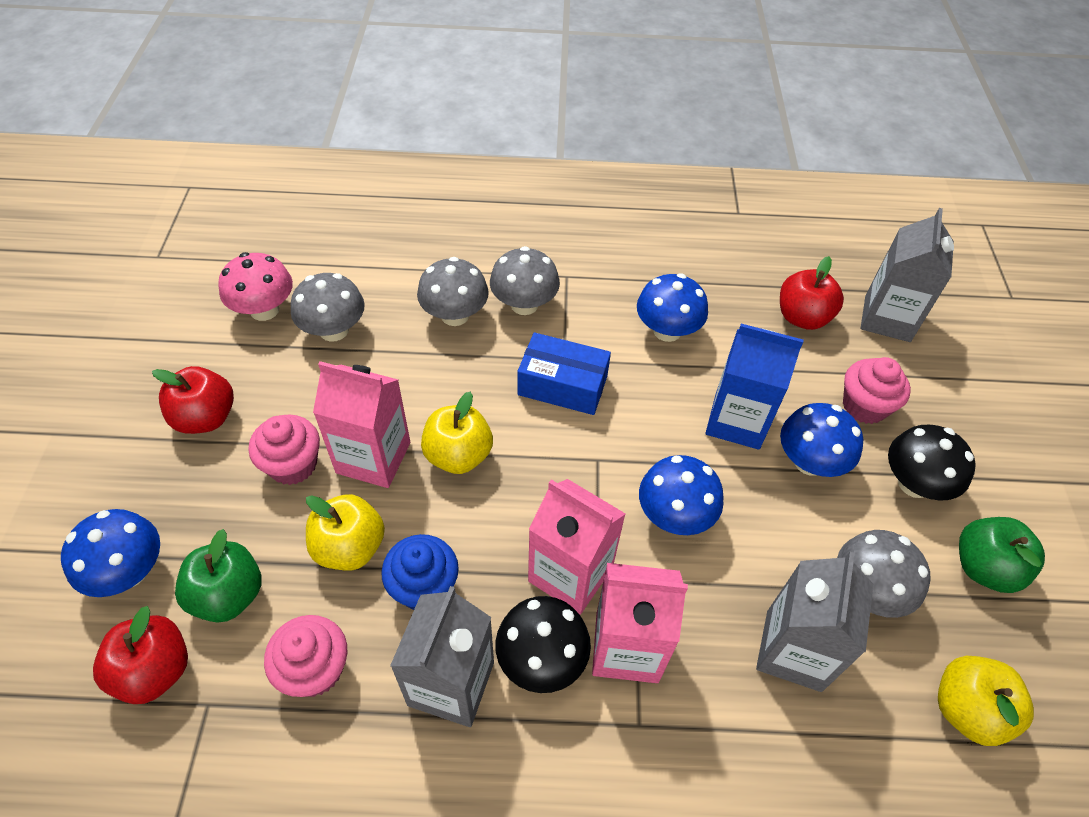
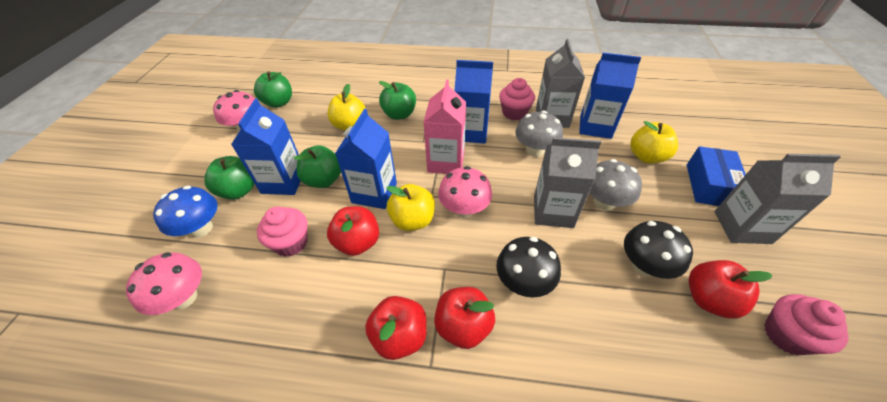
blue carton: 1 -> 4
blue cupcake: 1 -> 0
blue mushroom: 4 -> 1
green apple: 2 -> 4
grey mushroom: 4 -> 2
pink carton: 3 -> 1
pink mushroom: 1 -> 3
red apple: 3 -> 4

